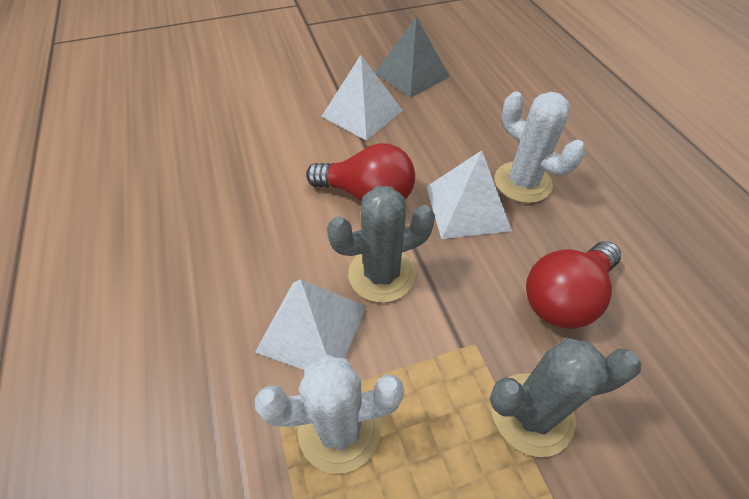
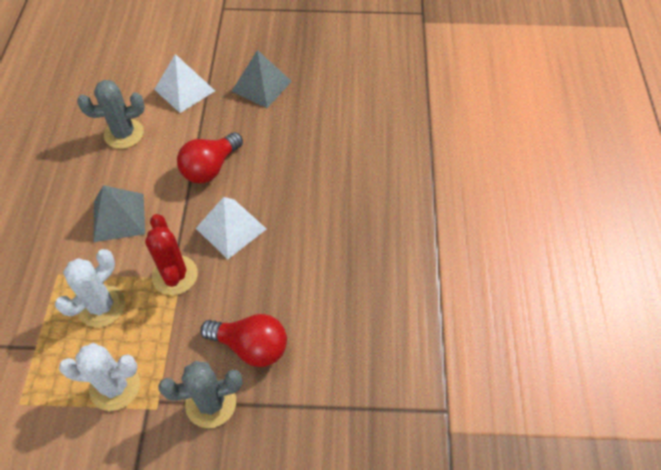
grey pyramid: 1 -> 2
red cactus: 0 -> 1
white pyramid: 3 -> 2

